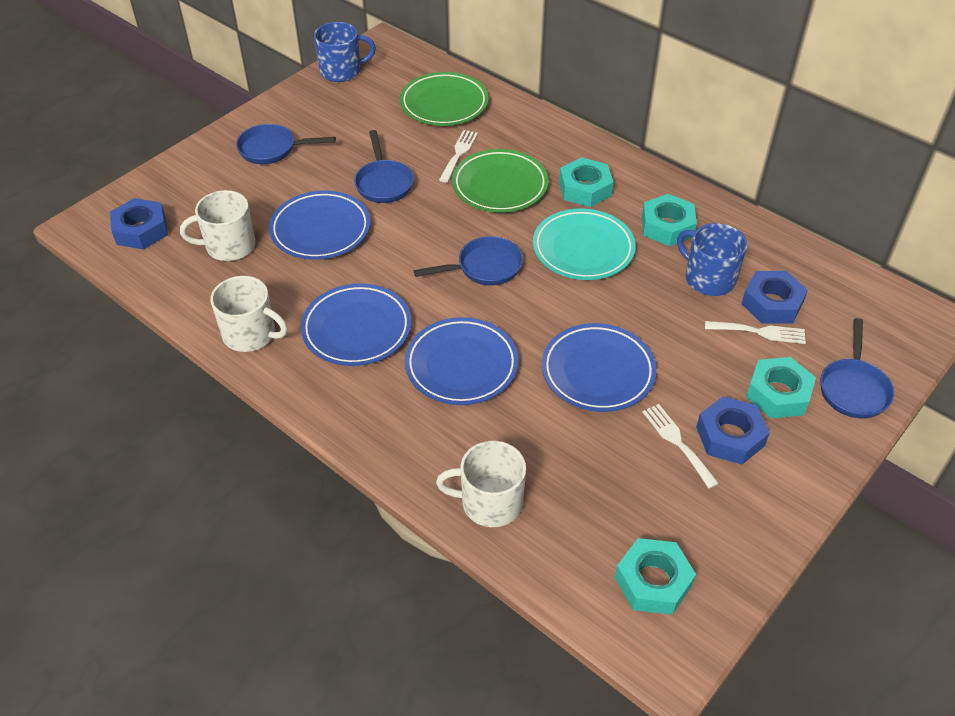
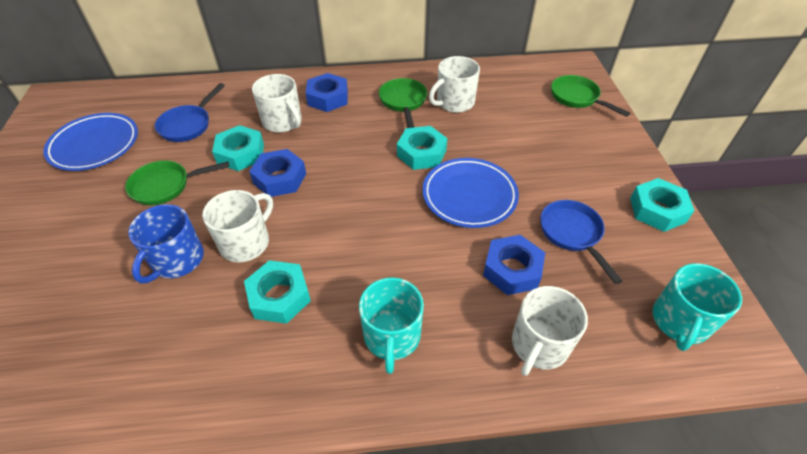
blue mug: 2 -> 1
blue pan: 4 -> 2
blue plate: 4 -> 2
green pan: 0 -> 3
green plate: 2 -> 0
turquoise mug: 0 -> 2
turquoise plate: 1 -> 0
white fork: 3 -> 0
white mug: 3 -> 4

